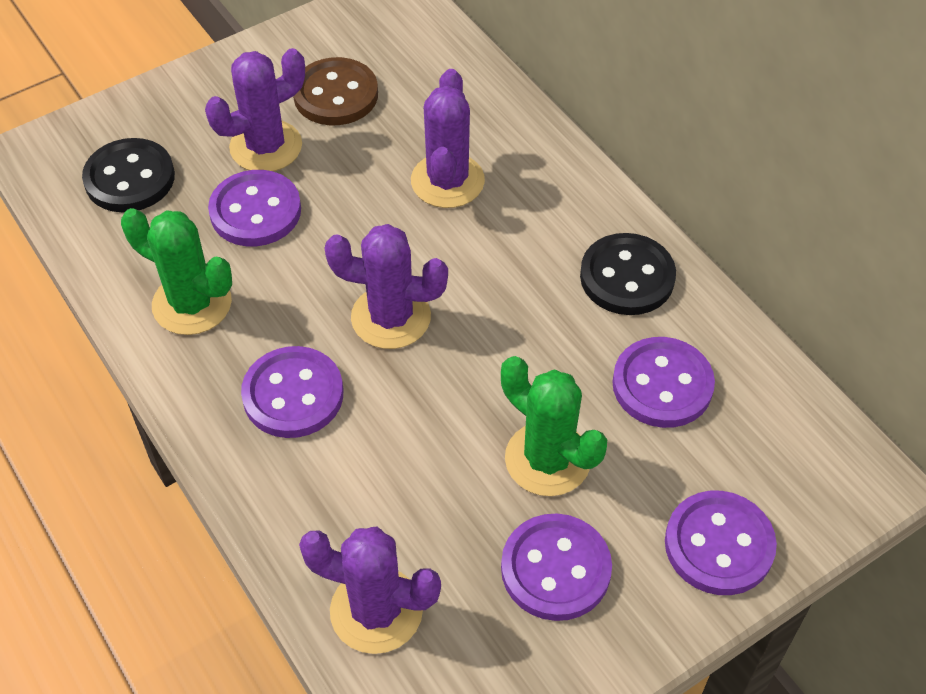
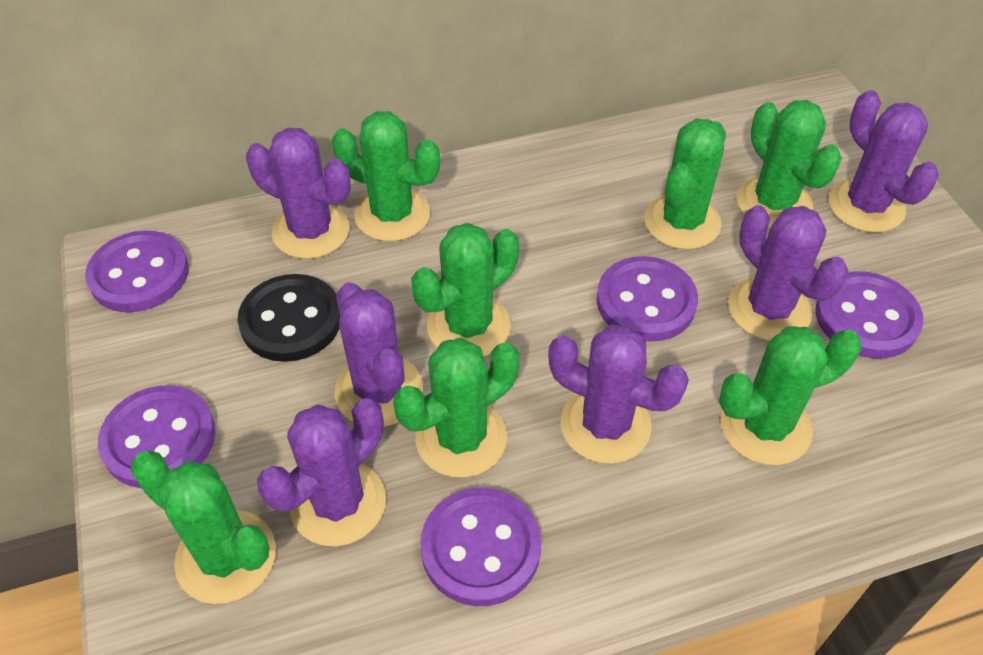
black button: 2 -> 1
brown button: 1 -> 0
green cactus: 2 -> 7
purple cactus: 4 -> 6

